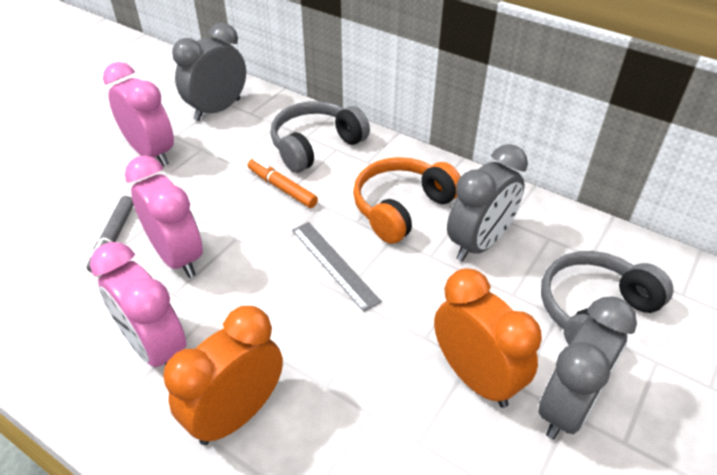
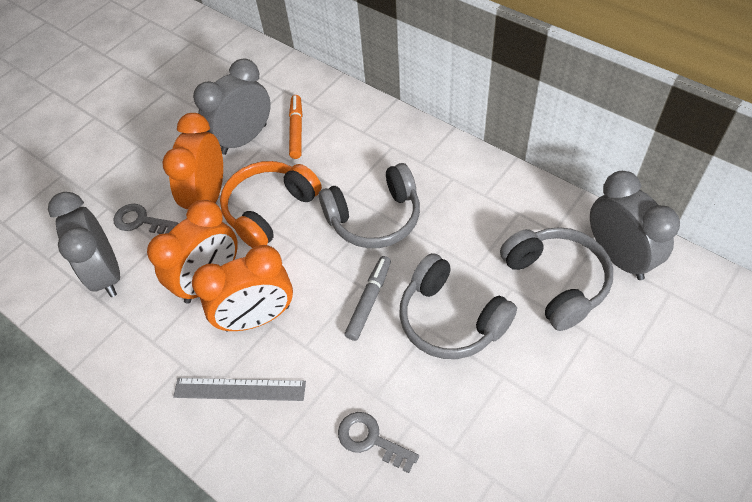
grey headphones: 2 -> 3
grey key: 0 -> 2
orange clock: 2 -> 3
pink clock: 3 -> 0

